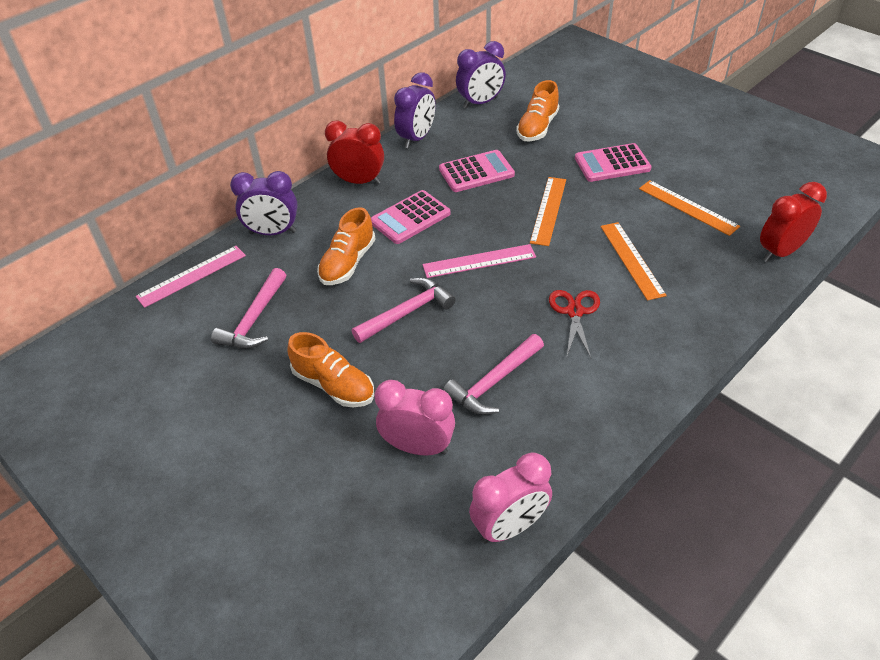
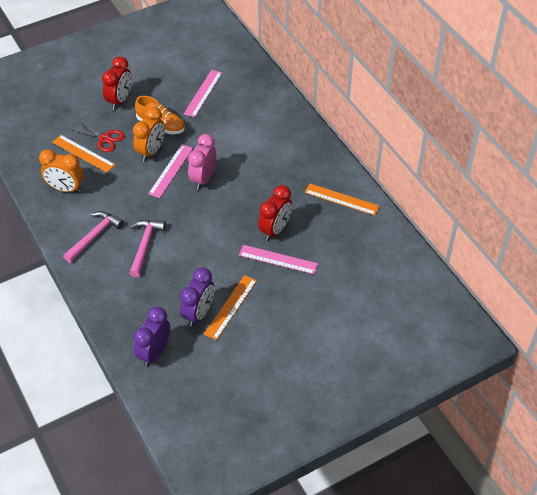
orange clock: 0 -> 2
orange shoe: 3 -> 1
pink calculator: 3 -> 0
pink clock: 2 -> 1
pink hammer: 3 -> 2
pink ruler: 2 -> 3
purple clock: 3 -> 2

